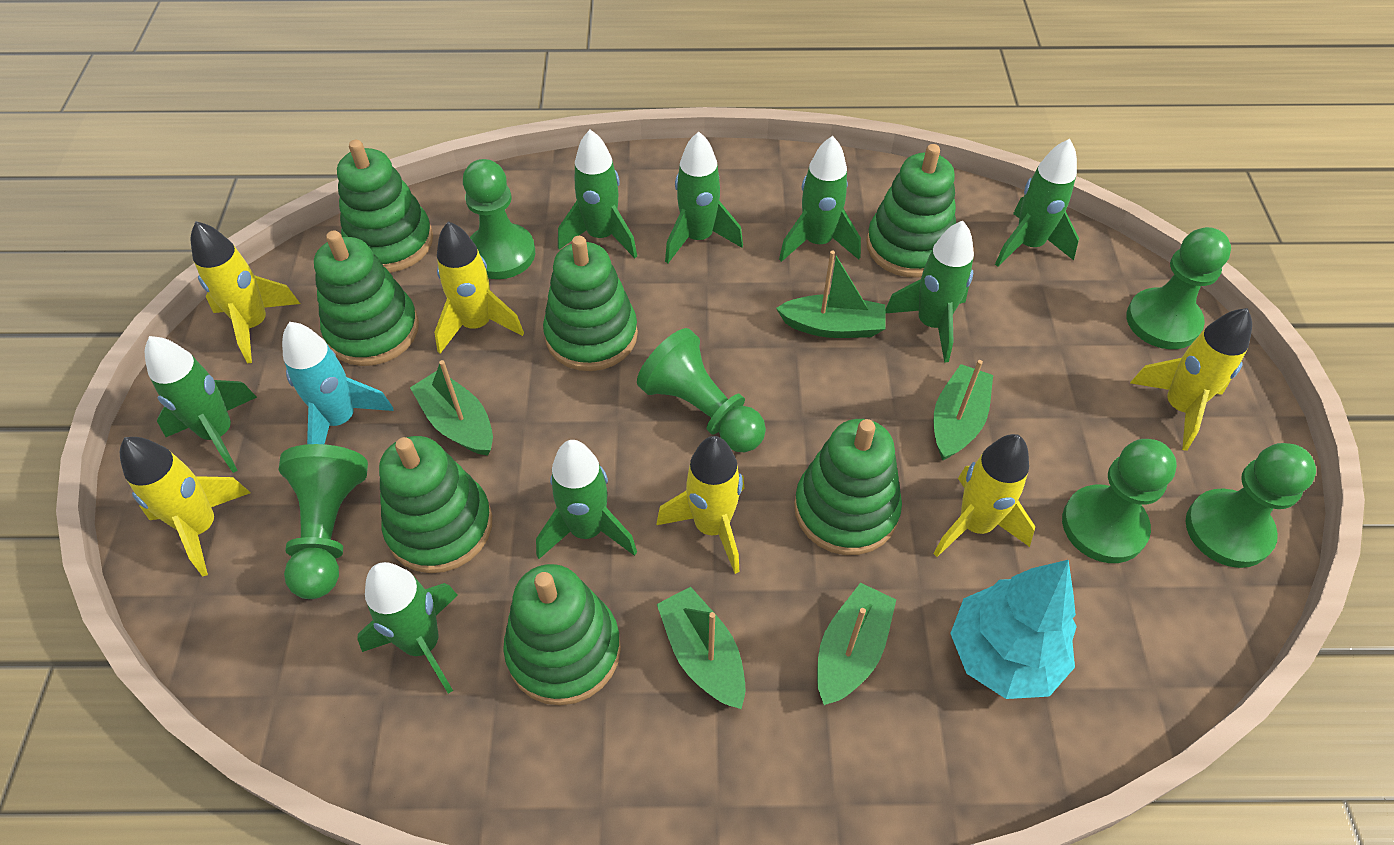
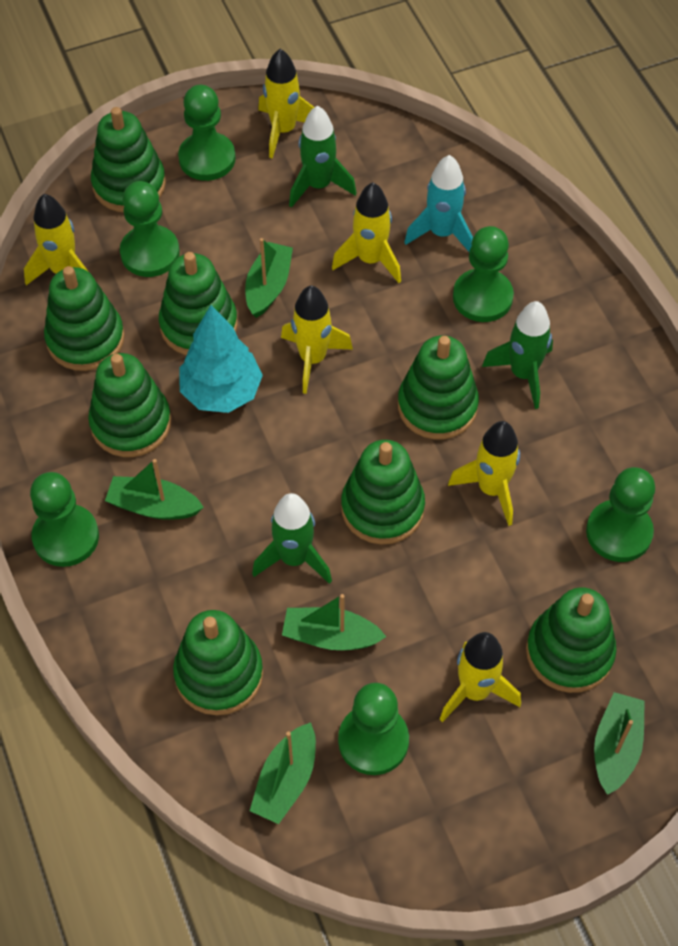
green rocket: 8 -> 3
green stacking toy: 7 -> 8

